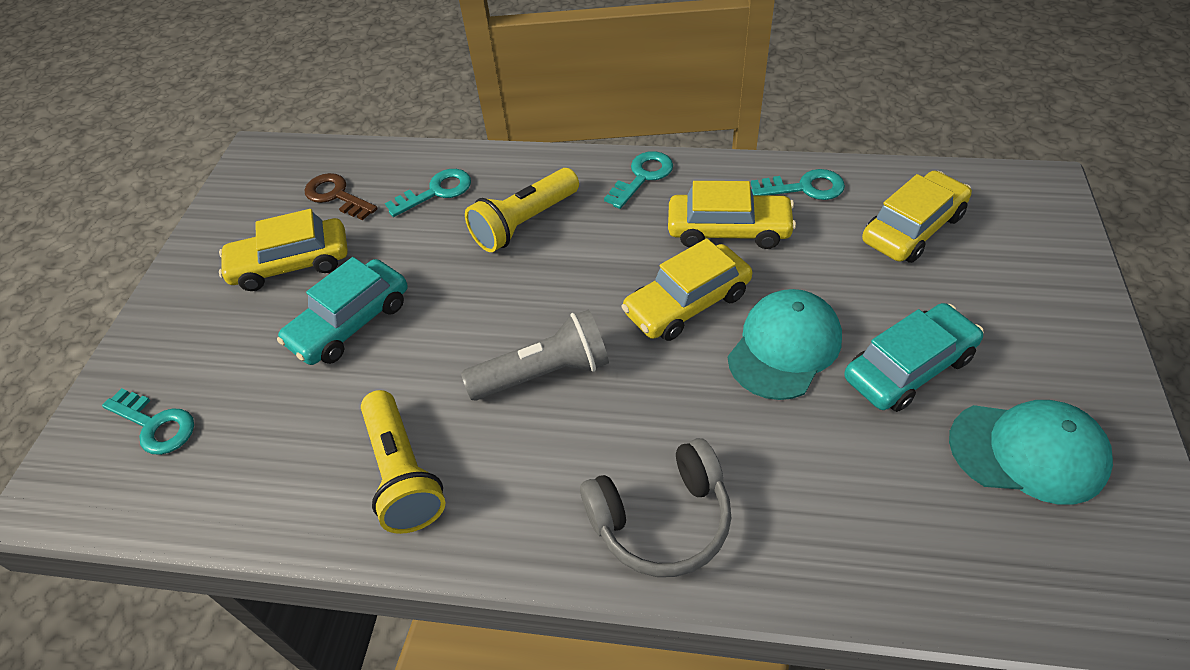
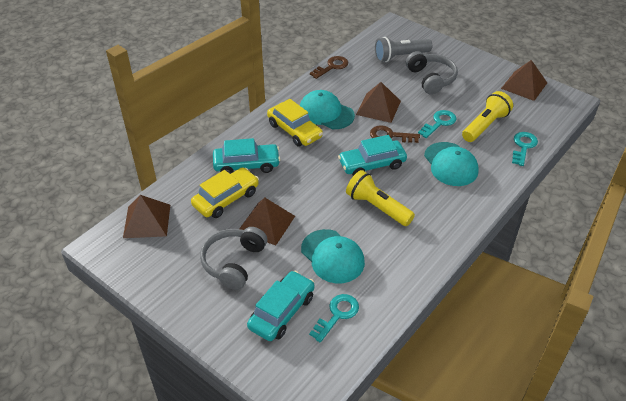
brown key: 1 -> 2
brown pyramid: 0 -> 4
grey headphones: 1 -> 2
turquoise cap: 2 -> 3
turquoise car: 2 -> 3
turquoise key: 4 -> 3
yellow car: 4 -> 2

